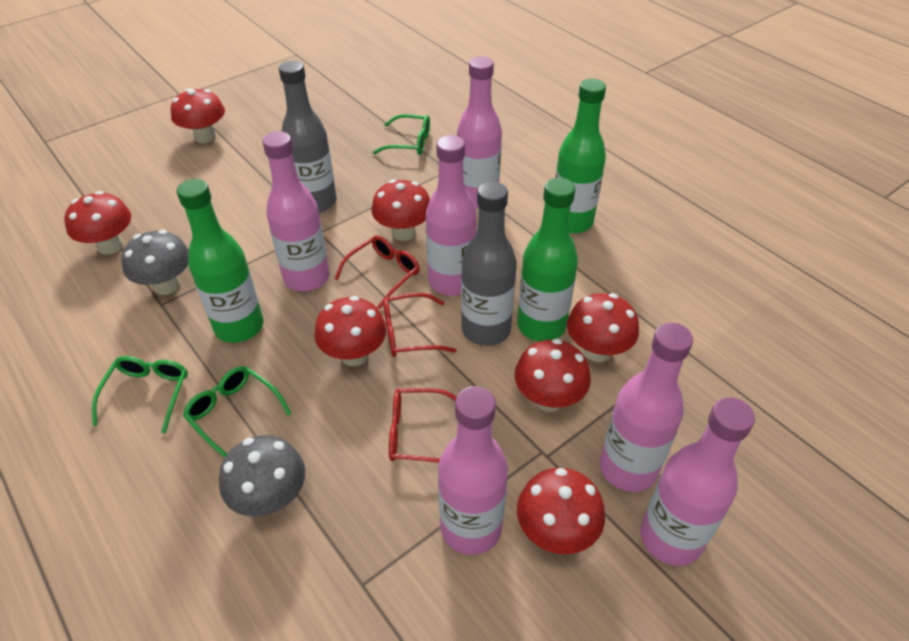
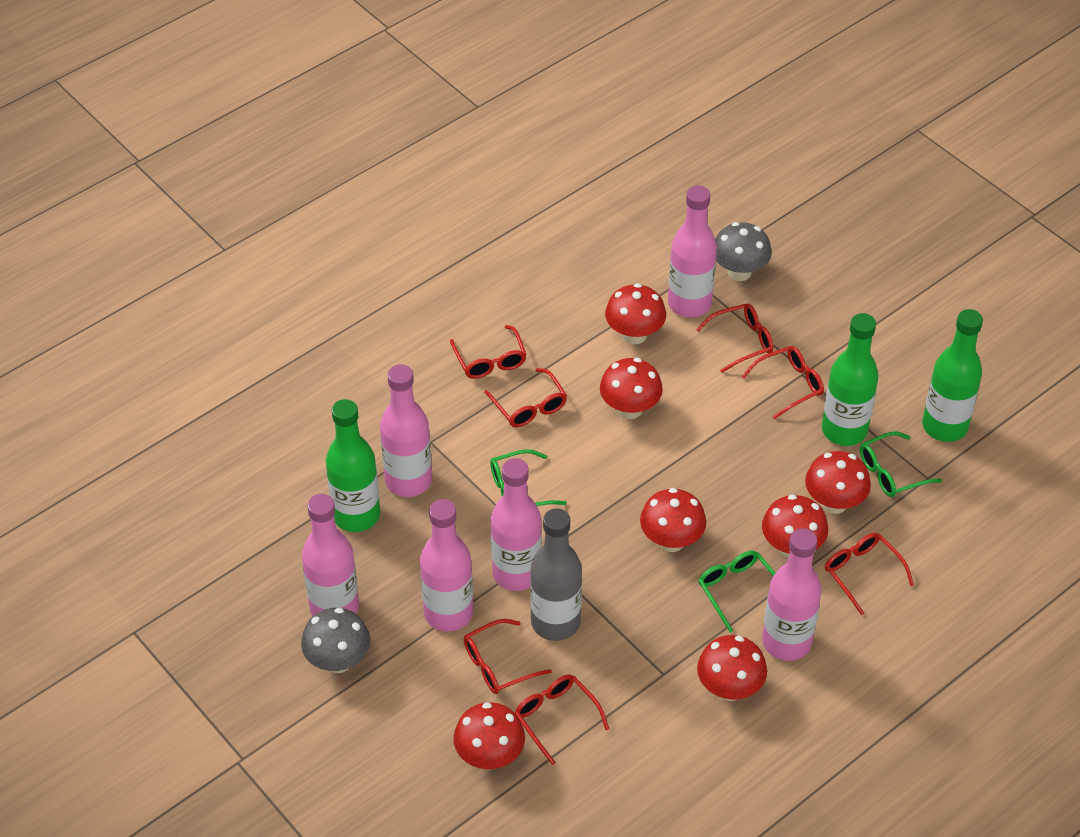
grey bottle: 2 -> 1
red glasses: 3 -> 7

